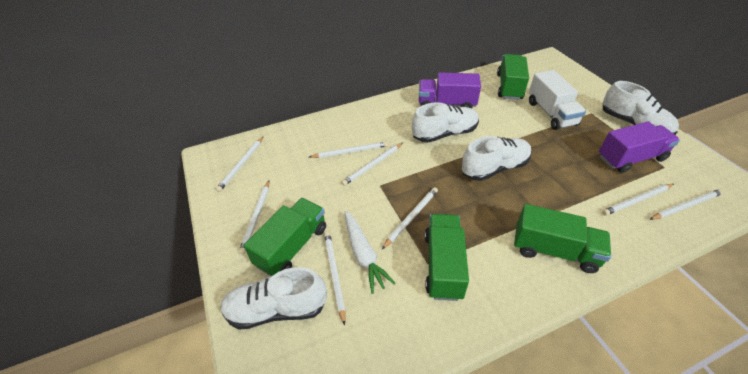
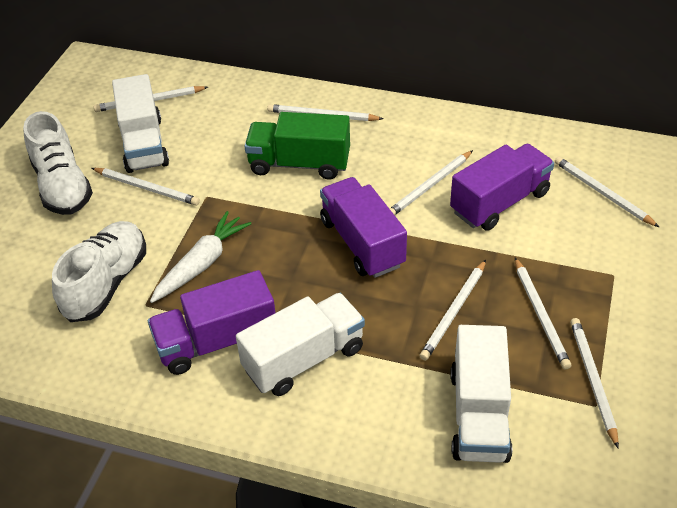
green truck: 4 -> 1
purple truck: 2 -> 3
white shoe: 4 -> 2
white truck: 1 -> 3

